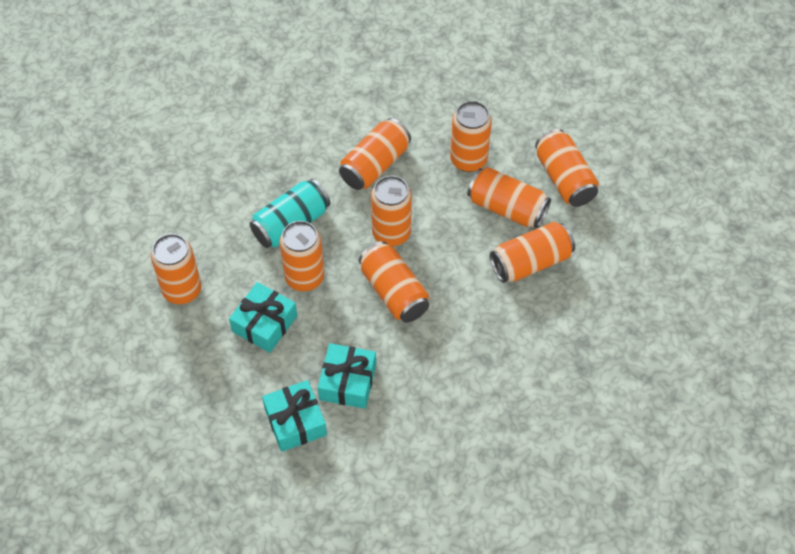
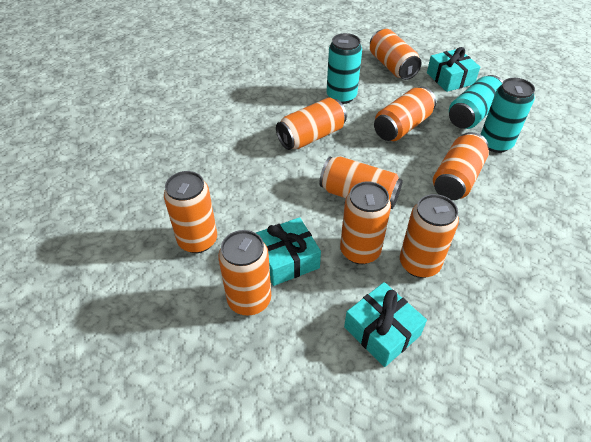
turquoise can: 1 -> 3

